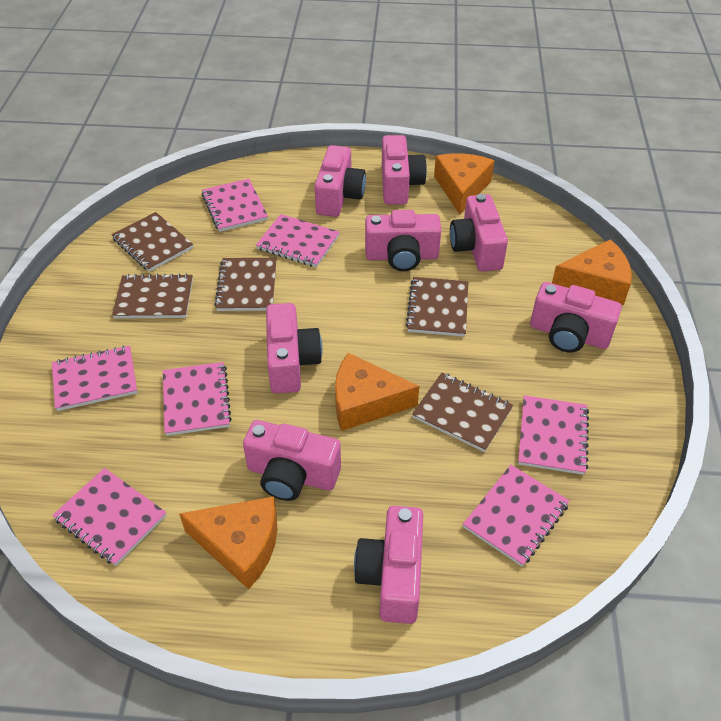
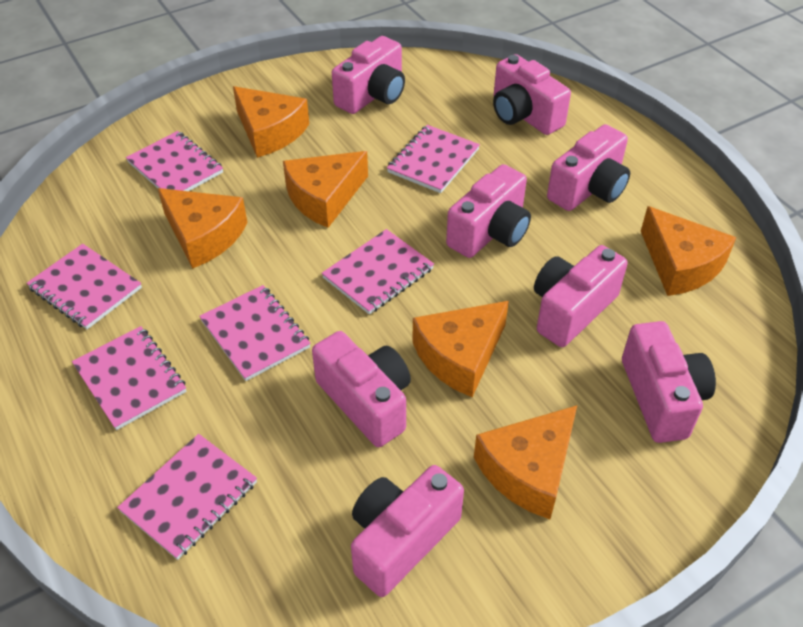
brown notebook: 5 -> 0
orange cheese: 4 -> 6

